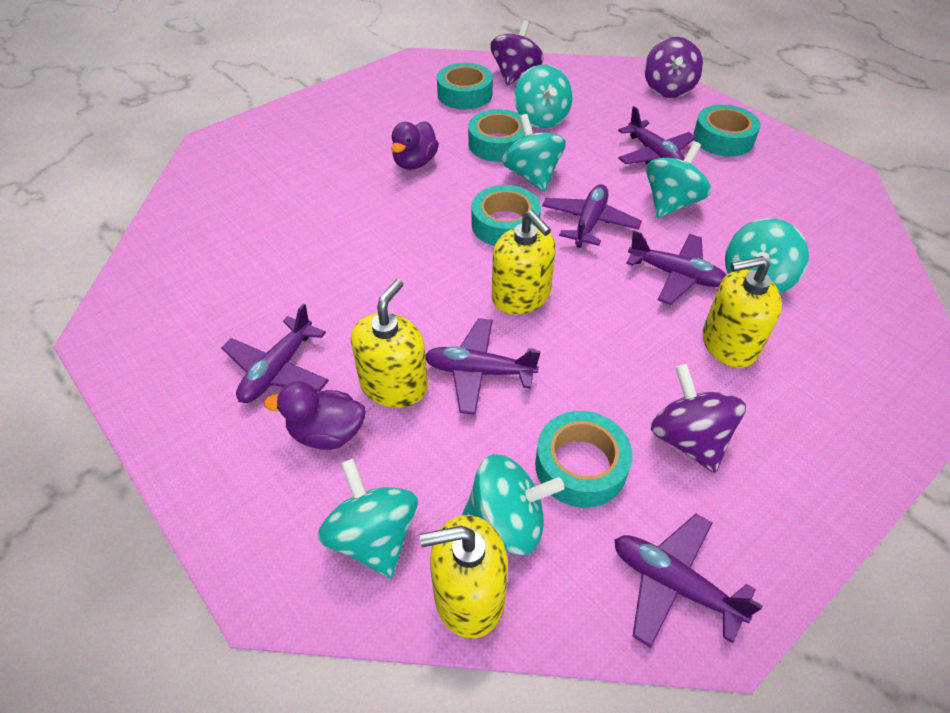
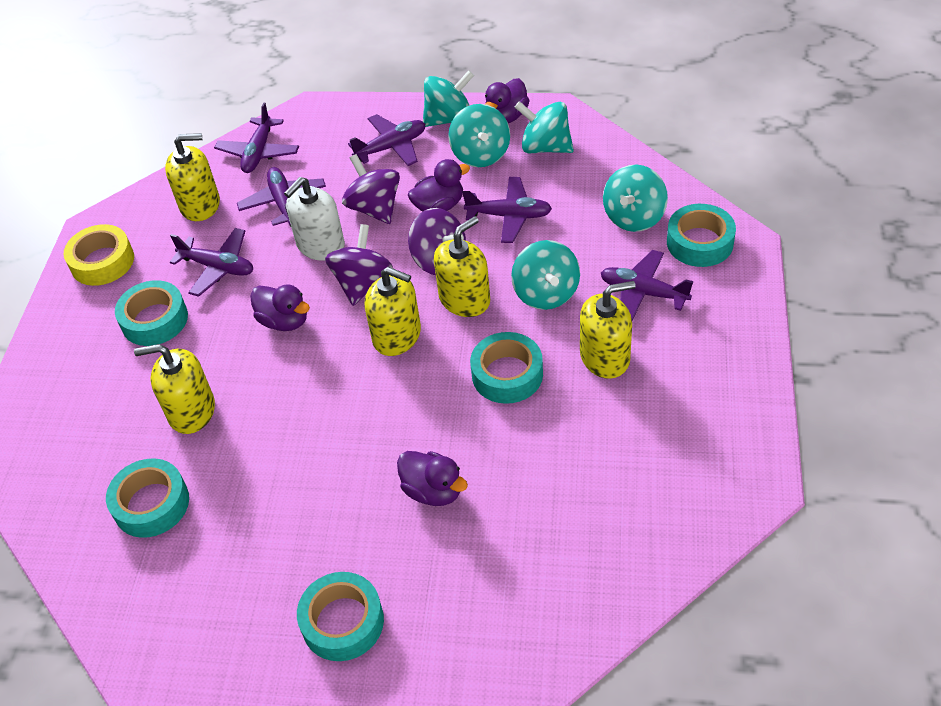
purple duck: 2 -> 4
turquoise spinning top: 6 -> 5
white soap dispenser: 0 -> 1
yellow soap dispenser: 4 -> 5
yellow tape: 0 -> 1

